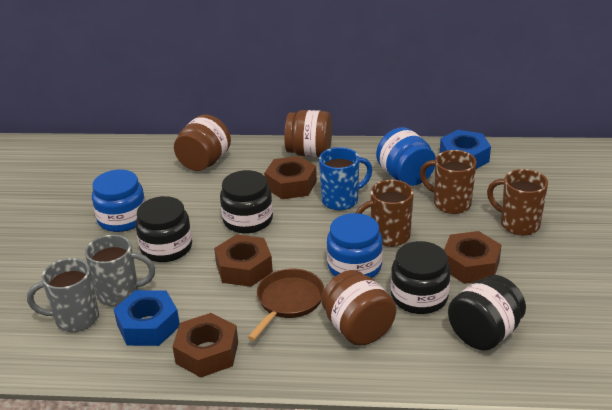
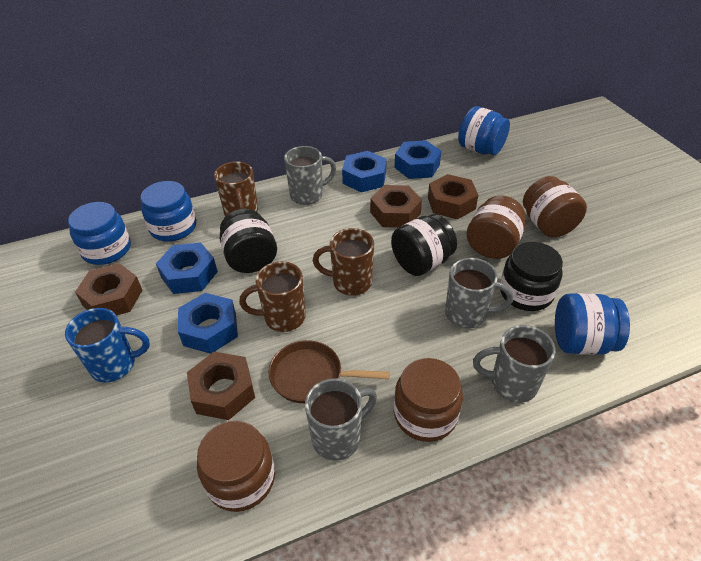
black jar: 4 -> 3
blue jar: 3 -> 4
blue nut: 2 -> 4
brown jar: 3 -> 4
grey mug: 2 -> 4

